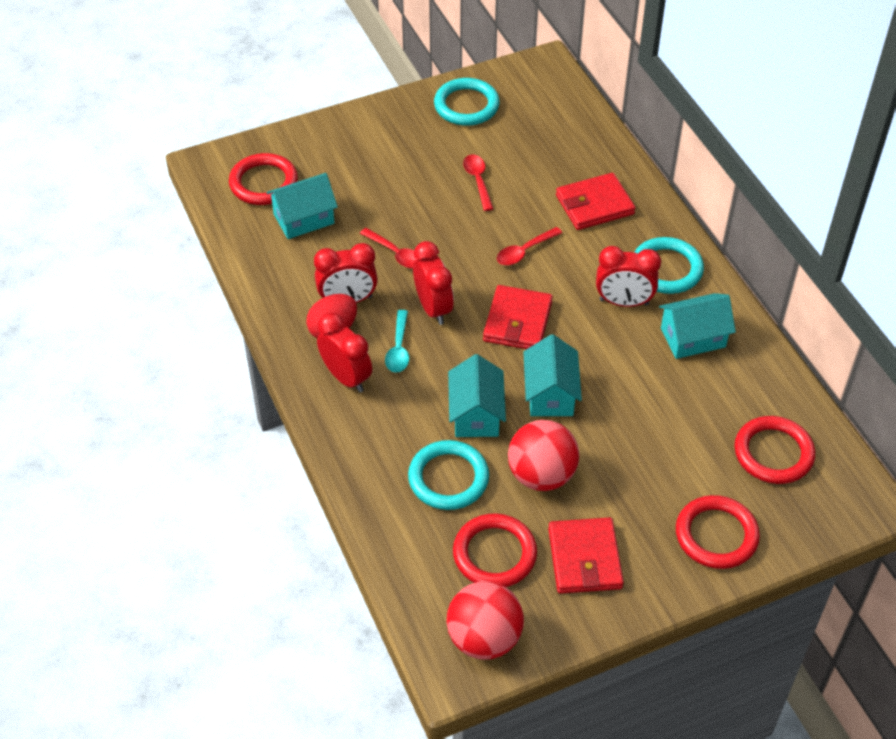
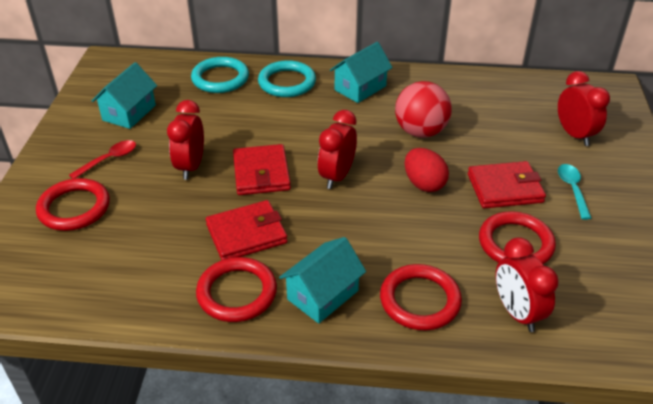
red ball: 2 -> 1
red spoon: 3 -> 1
turquoise house: 4 -> 3
turquoise ring: 3 -> 2

